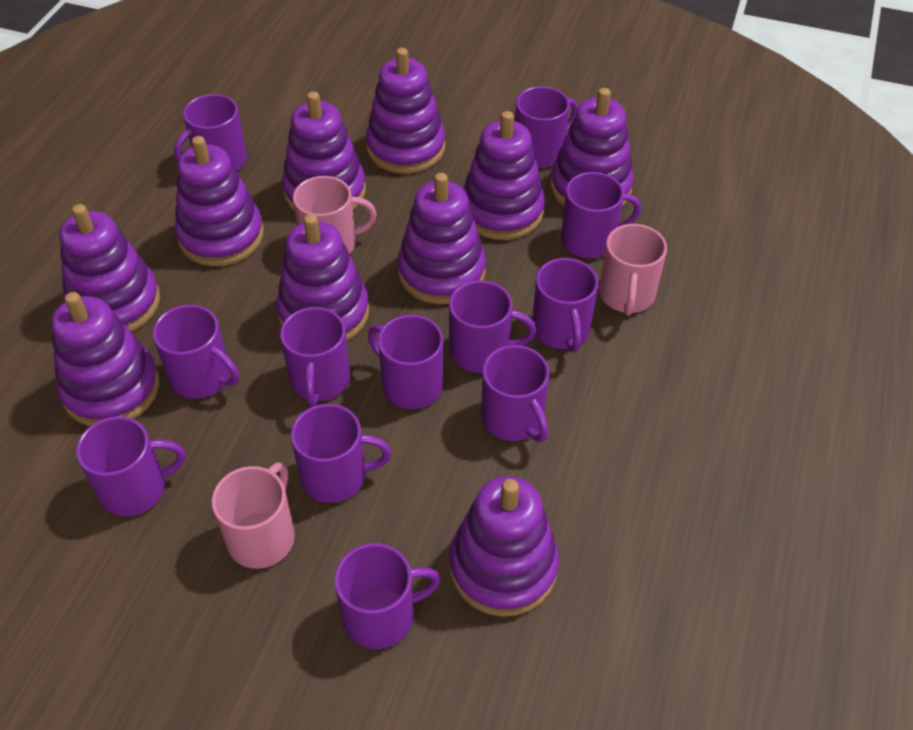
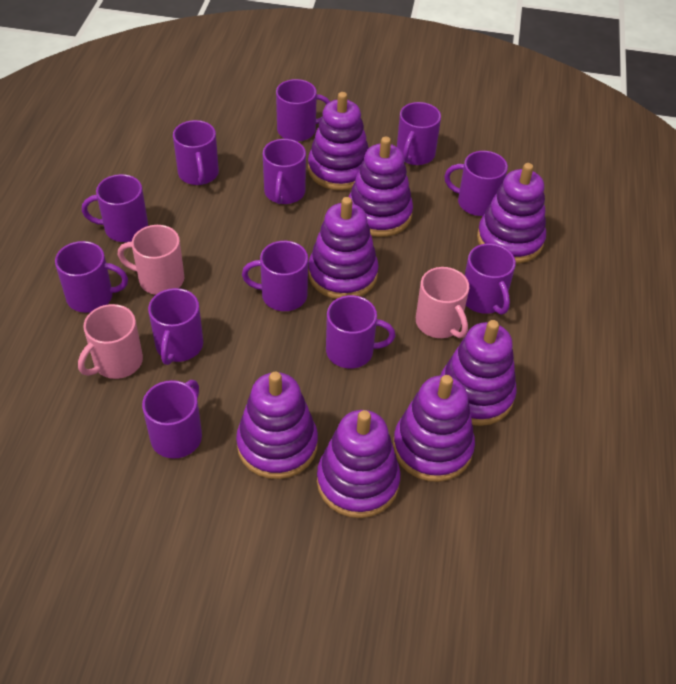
purple stacking toy: 10 -> 8

